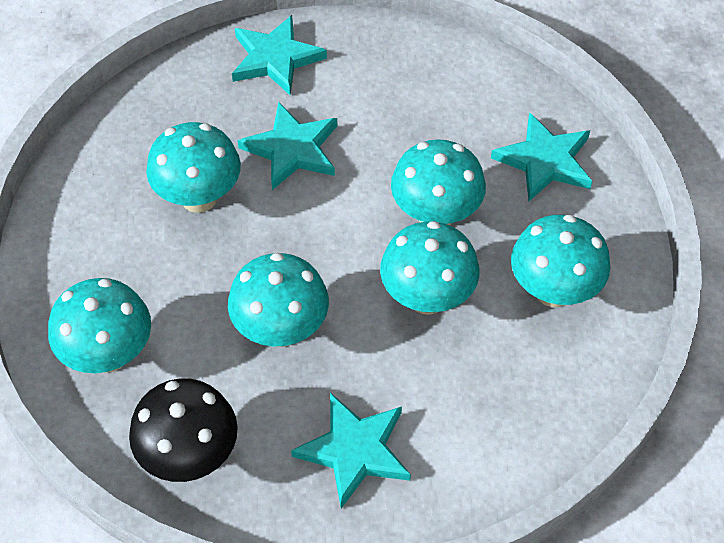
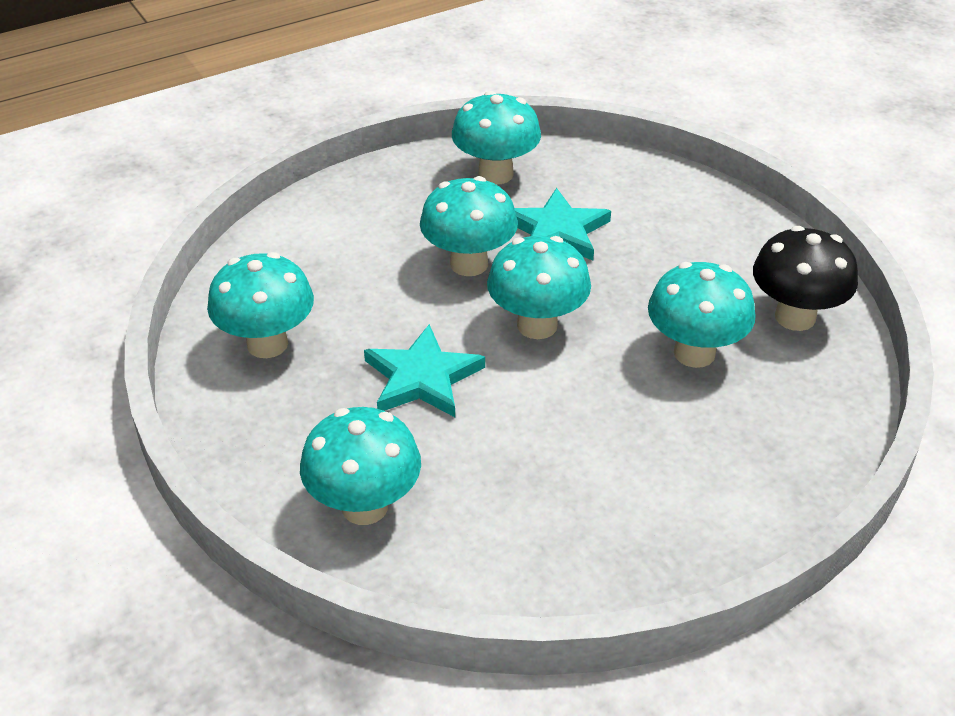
turquoise star: 4 -> 2

